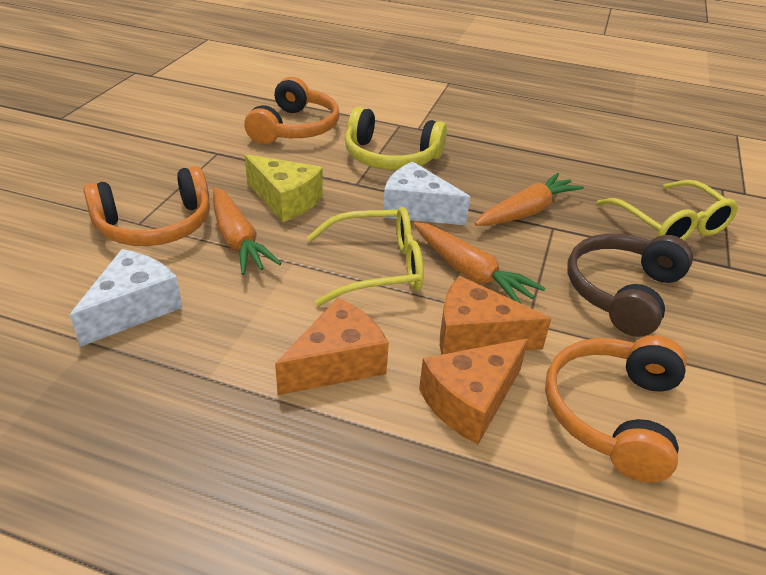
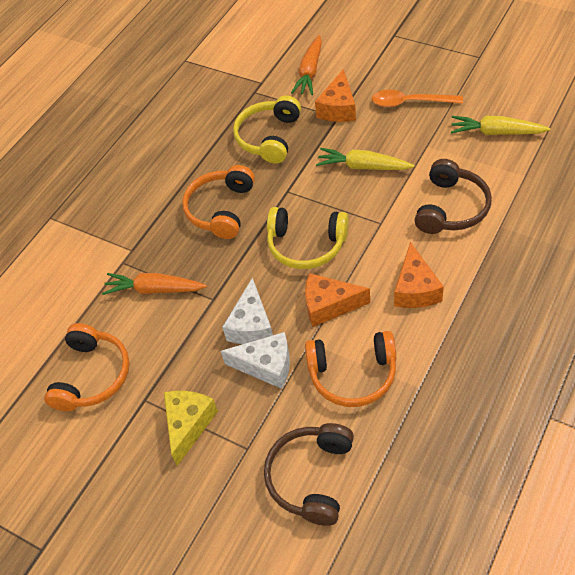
brown headphones: 1 -> 2
orange carrot: 3 -> 2
orange spoon: 0 -> 1
yellow carrot: 0 -> 2
yellow glasses: 2 -> 0
yellow headphones: 1 -> 2

